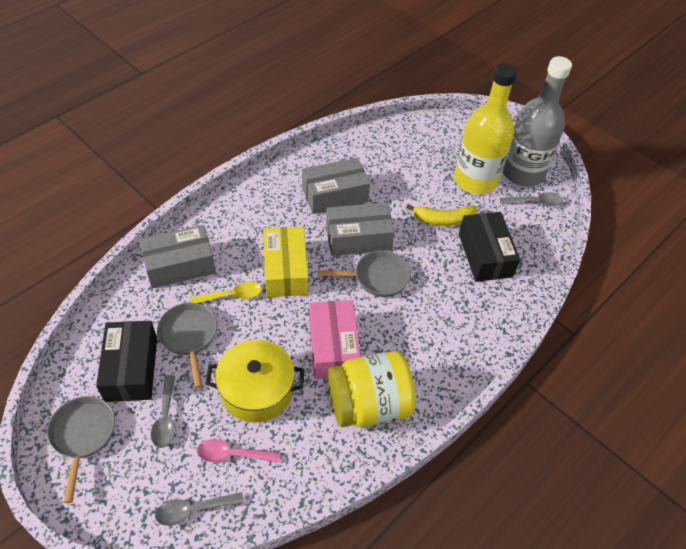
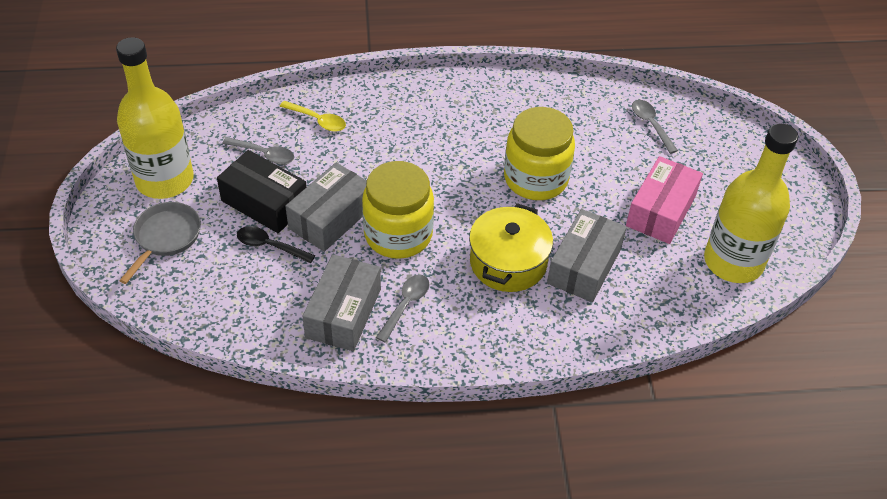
black box: 2 -> 1
black spoon: 0 -> 1
grey bottle: 1 -> 0
grey pan: 3 -> 1
pink spoon: 1 -> 0
yellow banana: 1 -> 0
yellow bottle: 1 -> 2
yellow box: 1 -> 0
yellow jar: 1 -> 2

